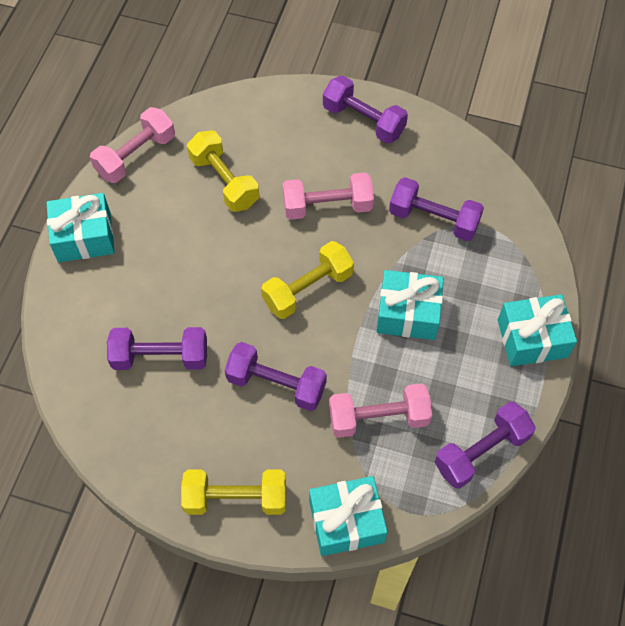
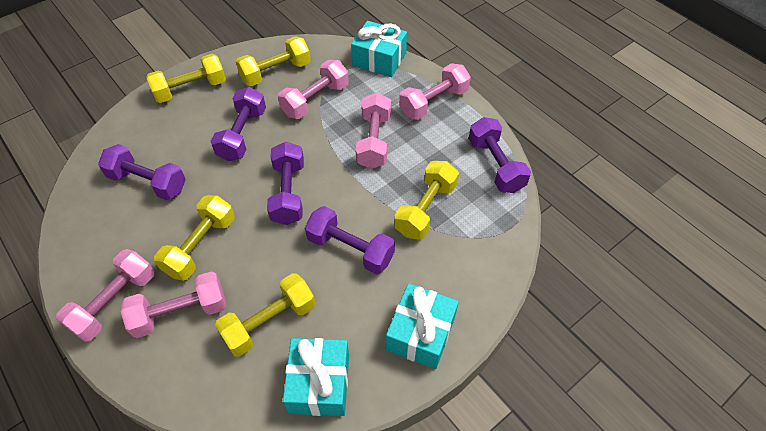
pink dumbbell: 3 -> 5
turquoise gift: 4 -> 3
yellow dumbbell: 3 -> 5

